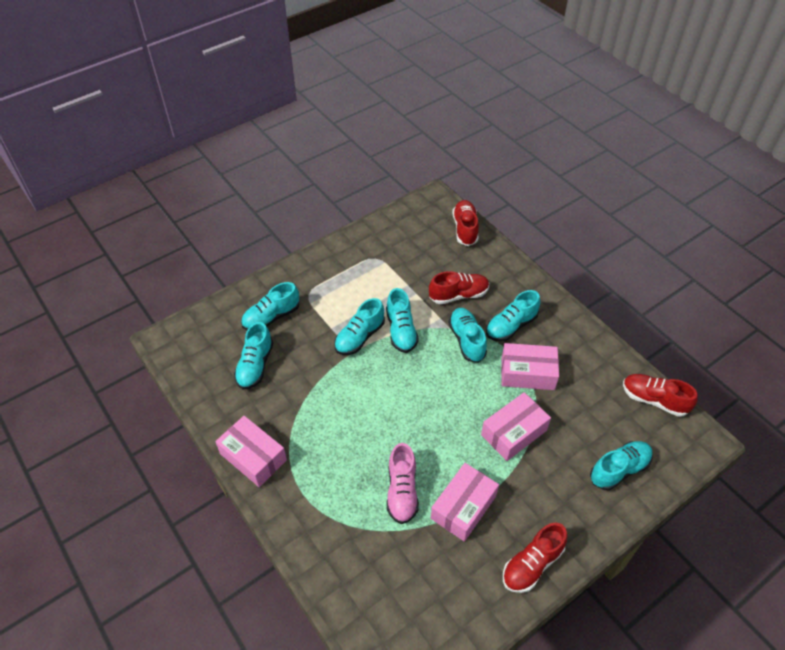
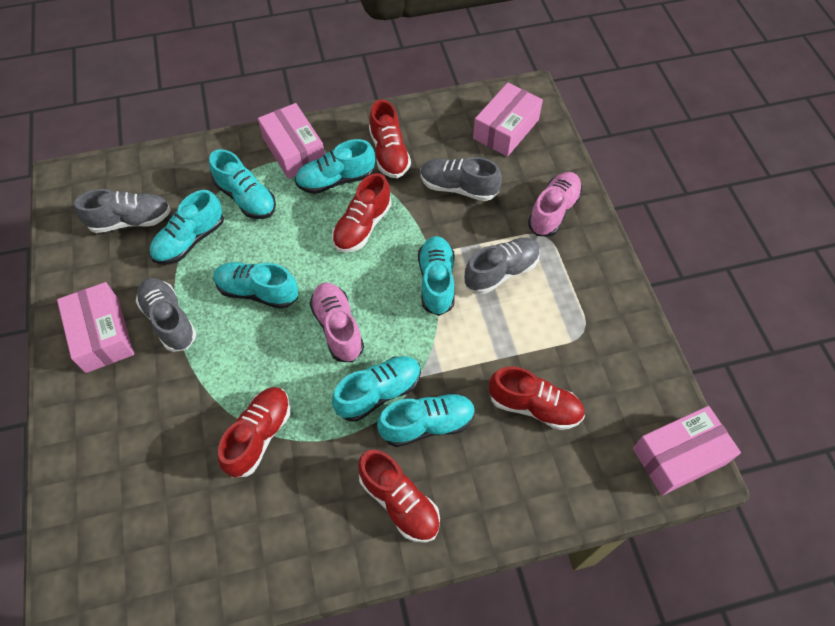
grey shoe: 0 -> 4
pink shoe: 1 -> 2
red shoe: 4 -> 5

